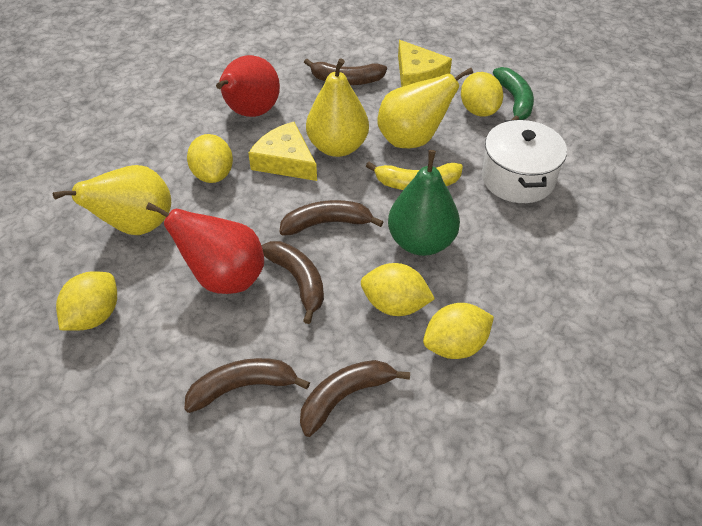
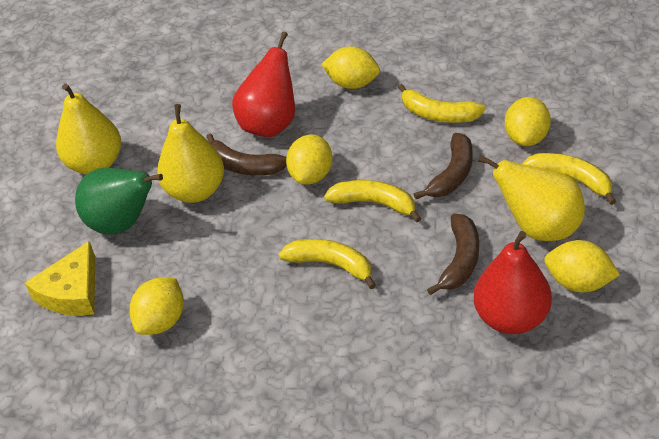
brown banana: 5 -> 3
green banana: 1 -> 0
white pot: 1 -> 0
yellow banana: 1 -> 4
yellow cheese: 2 -> 1

